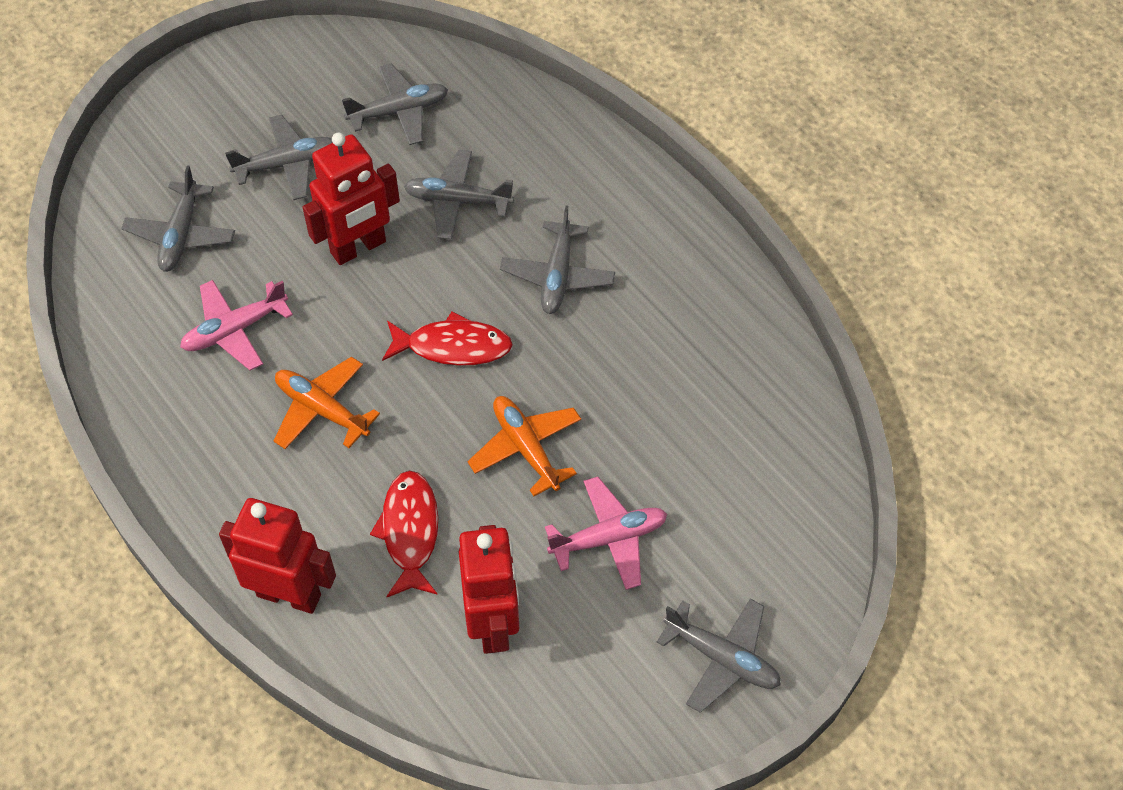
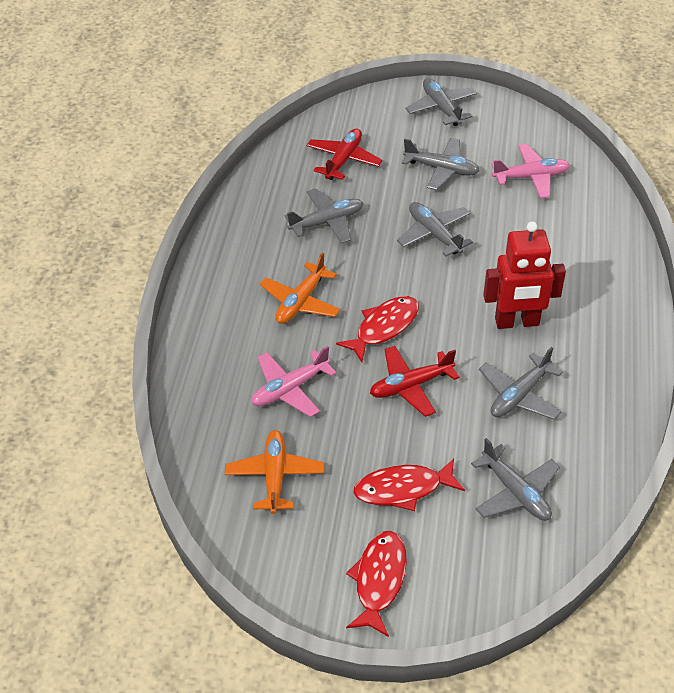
red fish: 2 -> 3
red plane: 0 -> 2
red robot: 3 -> 1

